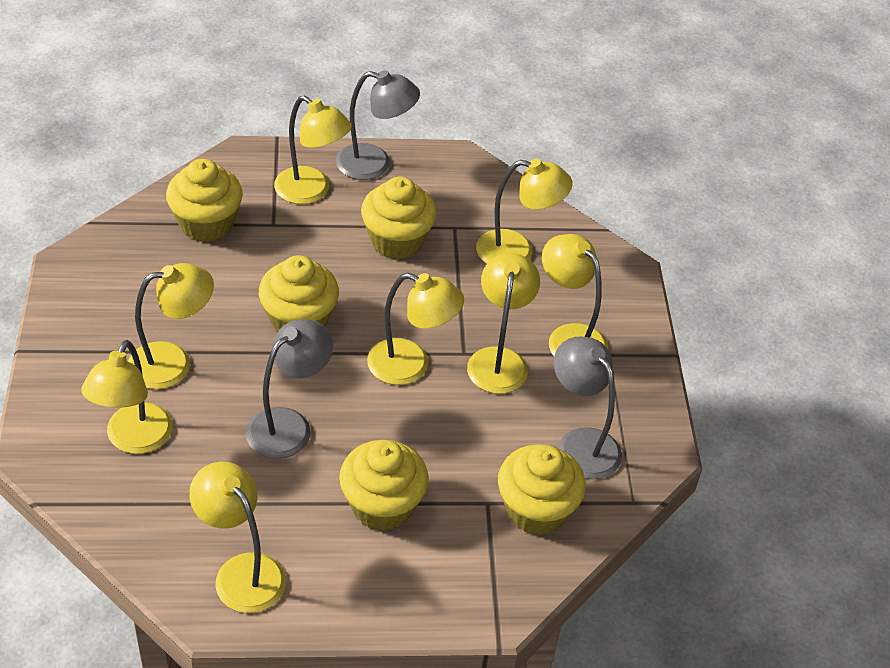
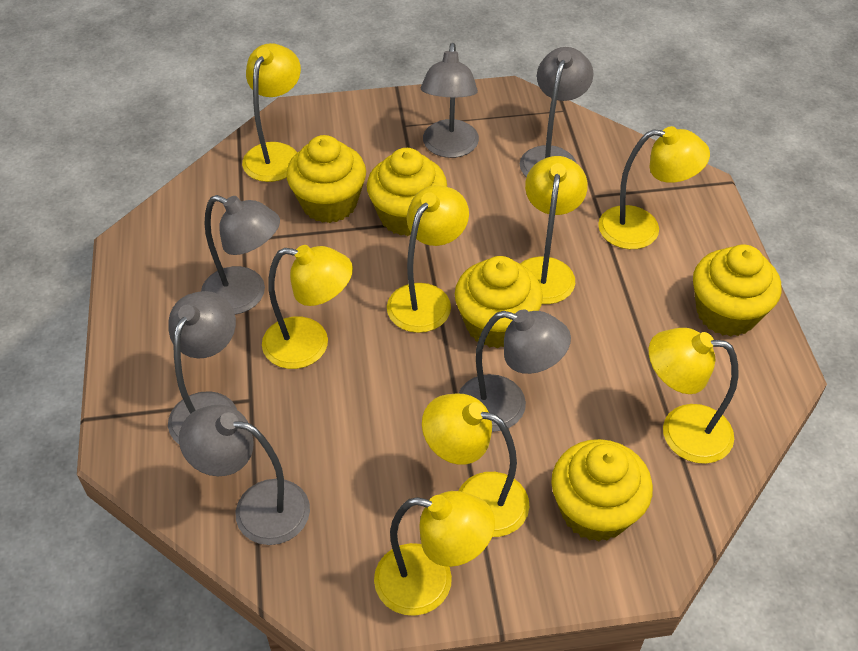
grey lamp: 3 -> 6

